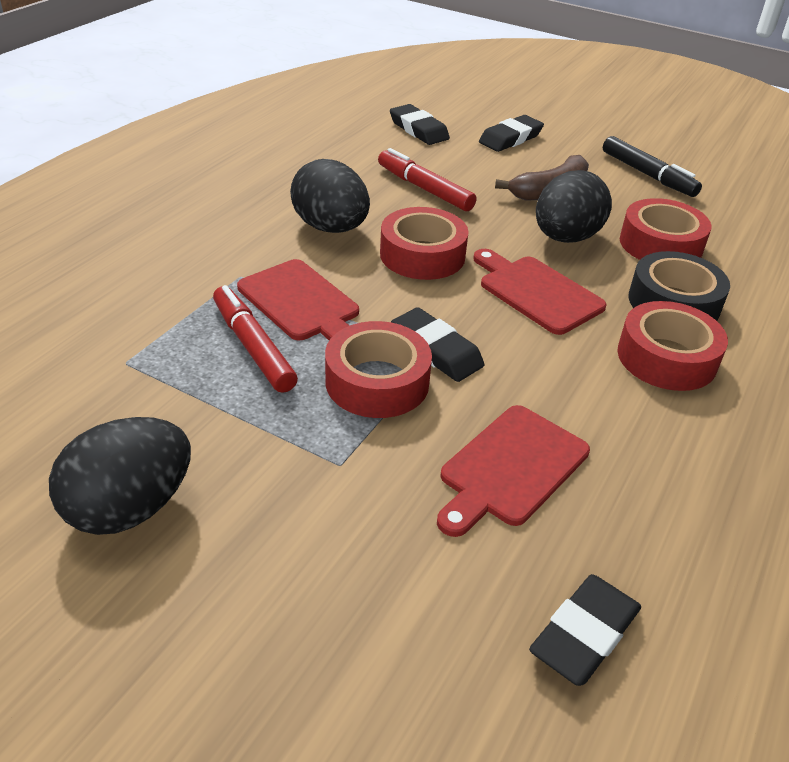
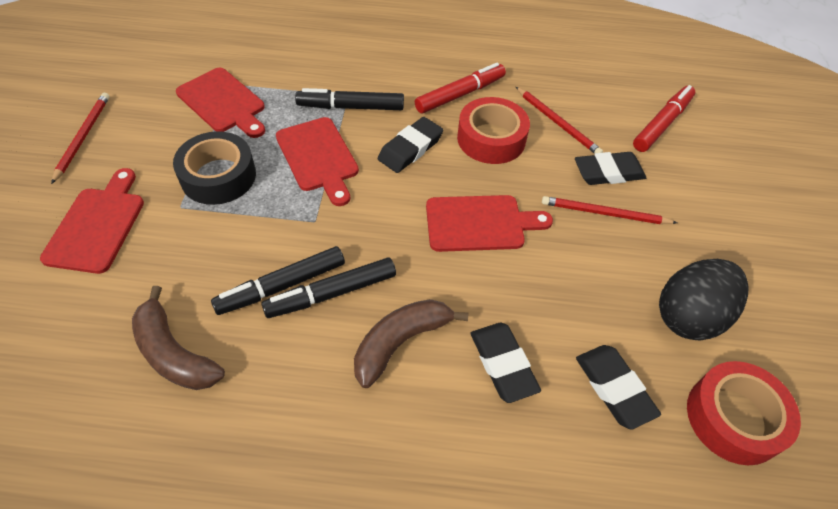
black egg: 3 -> 1
black marker: 1 -> 3
brown banana: 1 -> 2
red cutting board: 3 -> 4
red pencil: 0 -> 3
red tape: 4 -> 2

